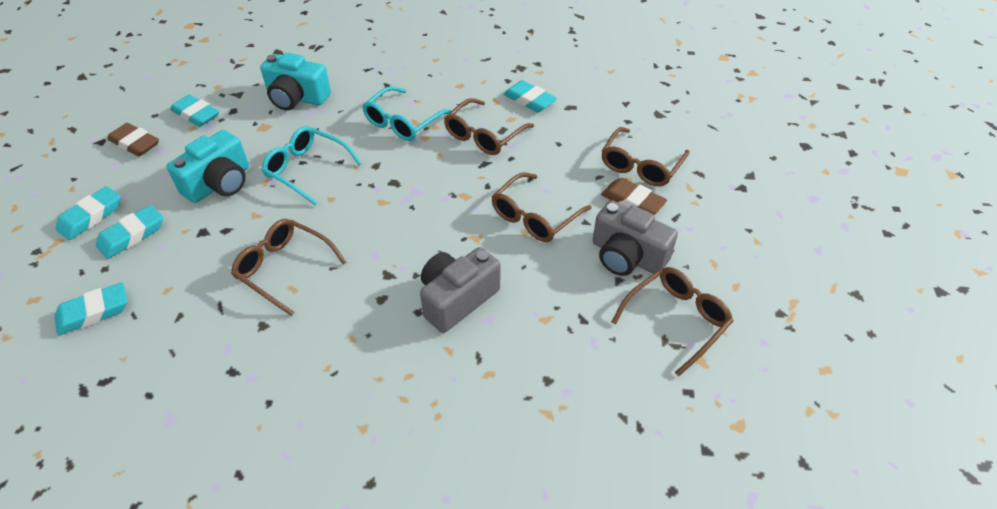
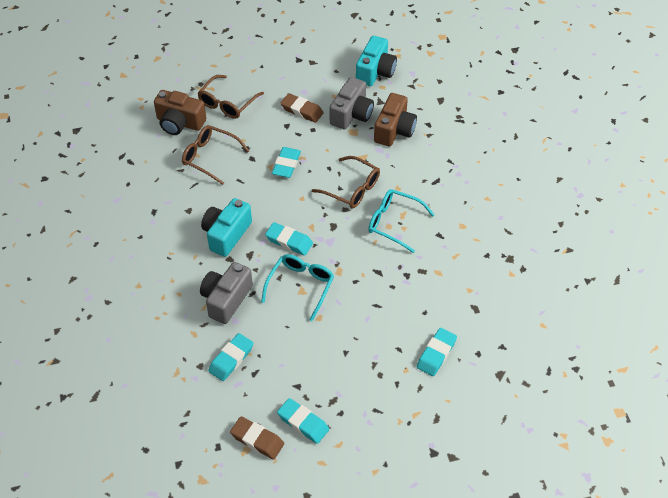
brown camera: 0 -> 2
brown glasses: 5 -> 3

